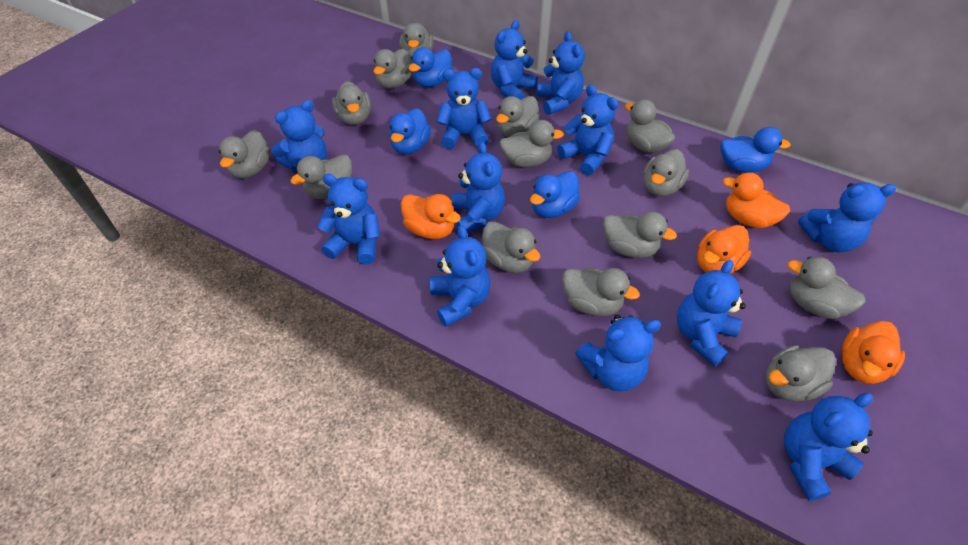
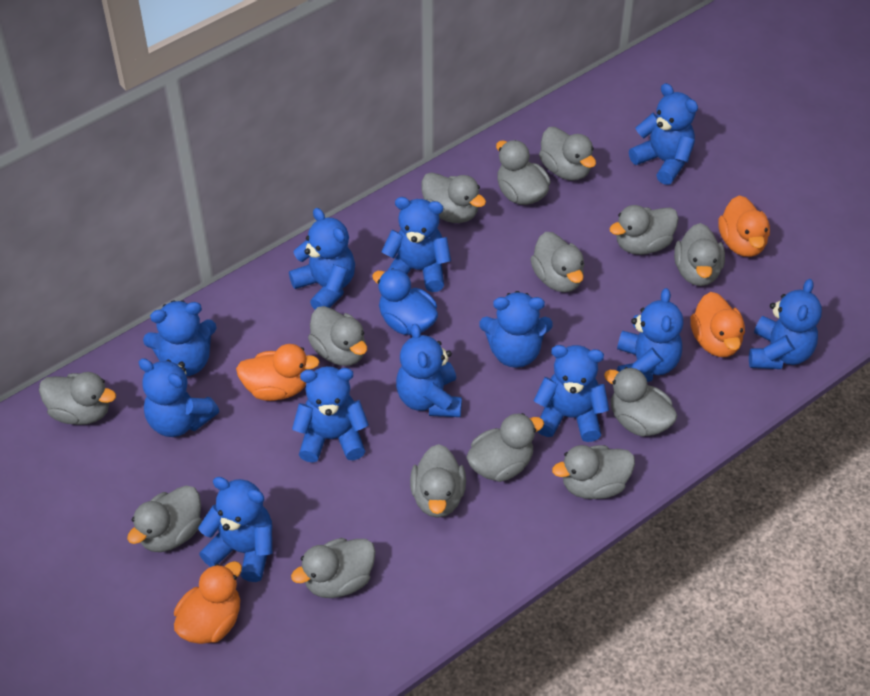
blue duck: 4 -> 1

